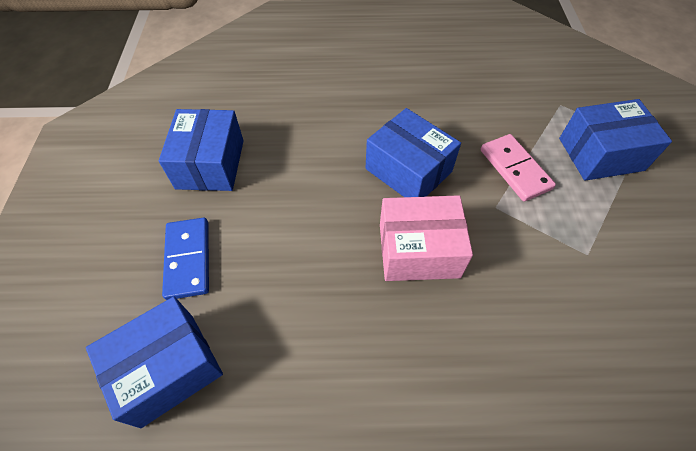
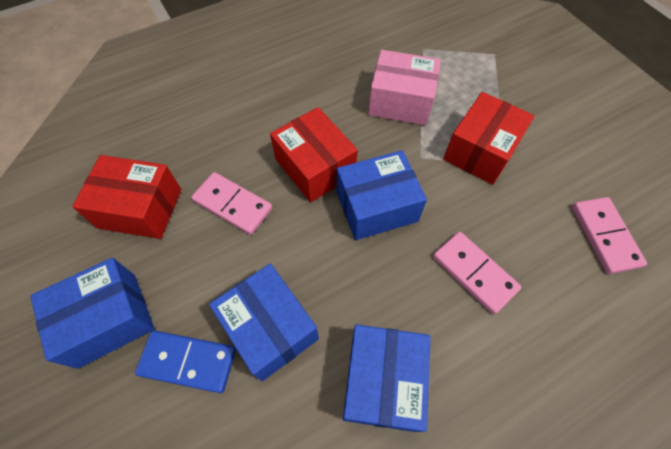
pink domino: 1 -> 3
red box: 0 -> 3

